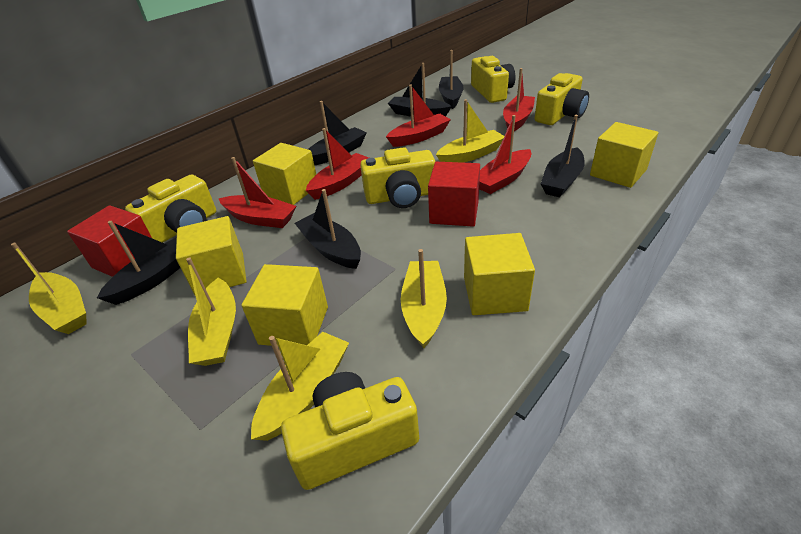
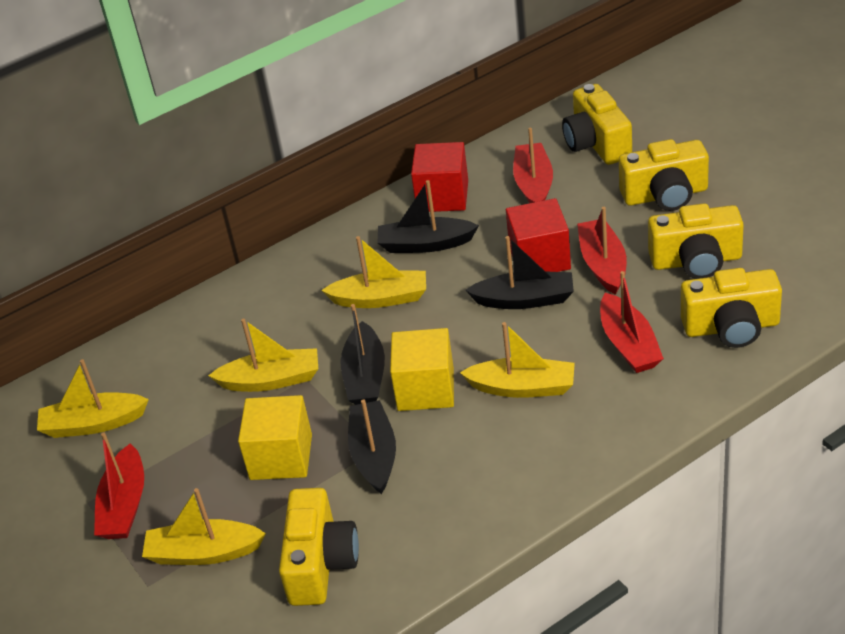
black boat: 6 -> 4
red boat: 5 -> 4
yellow cube: 5 -> 2

